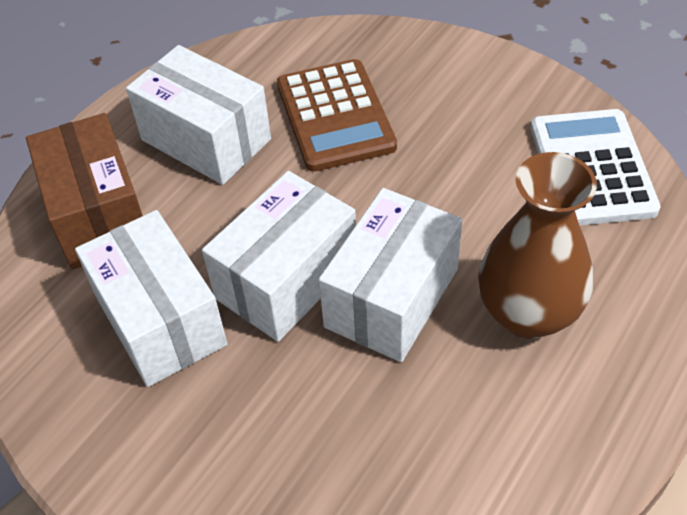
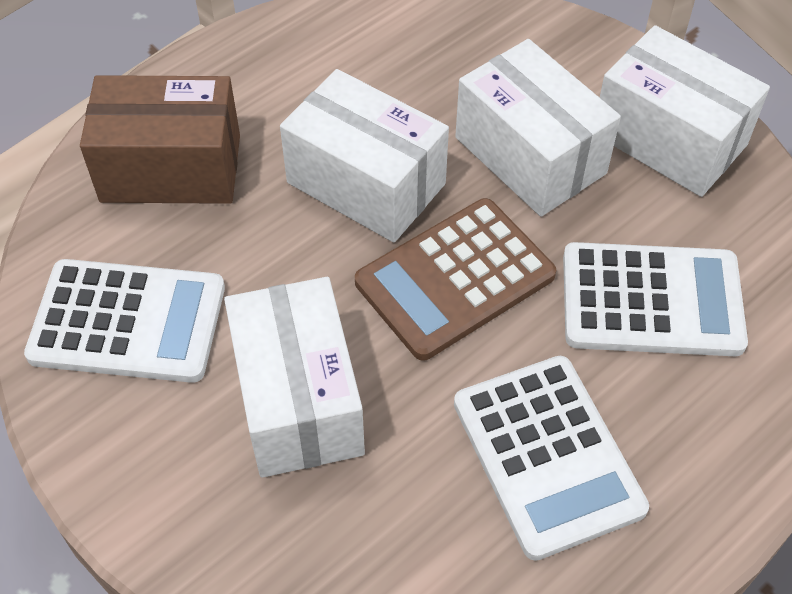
brown vase: 1 -> 0
white calculator: 1 -> 3

